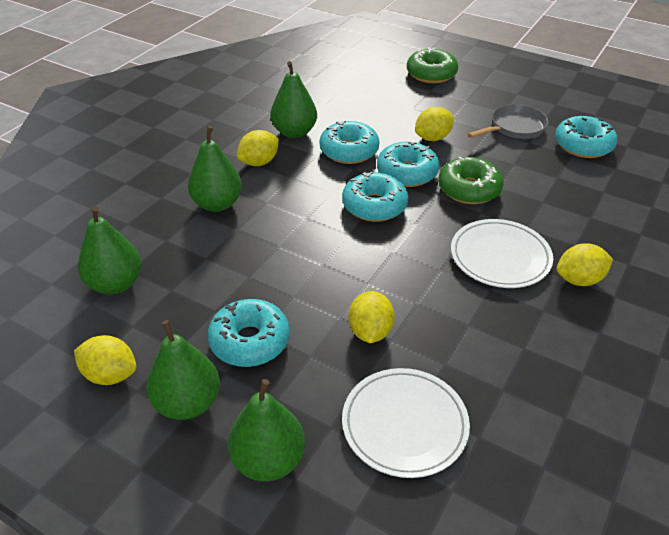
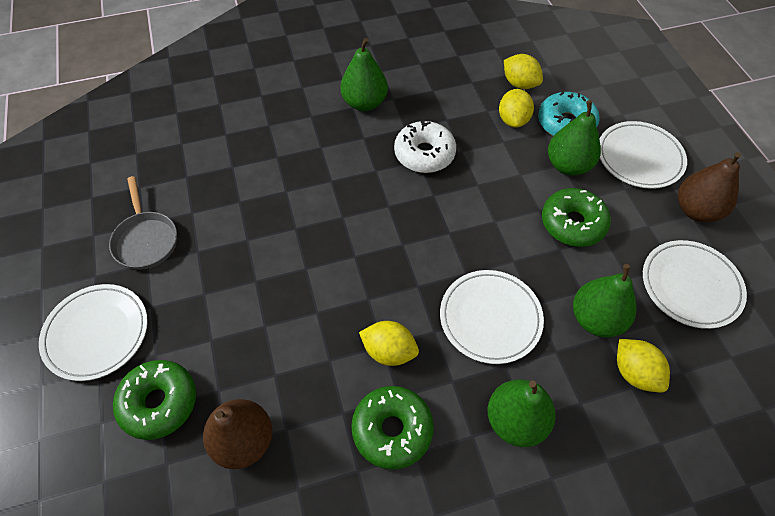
brown pear: 0 -> 2
green donut: 2 -> 3
green pear: 5 -> 4
turquoise donut: 5 -> 1
white donut: 0 -> 1
white plate: 2 -> 4
yellow lemon: 5 -> 4

